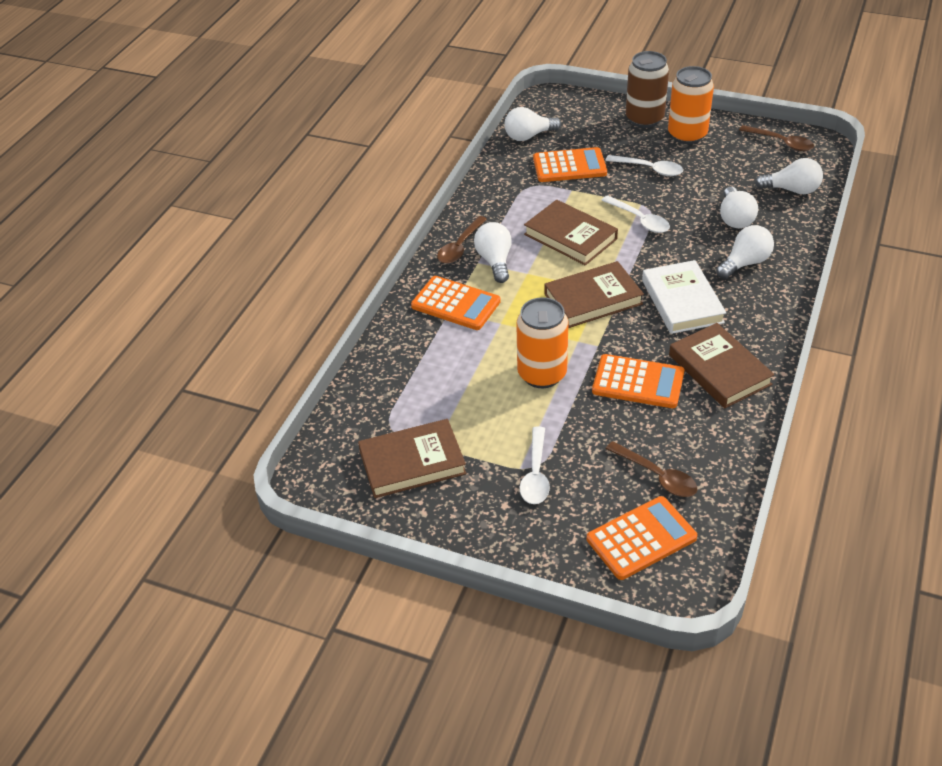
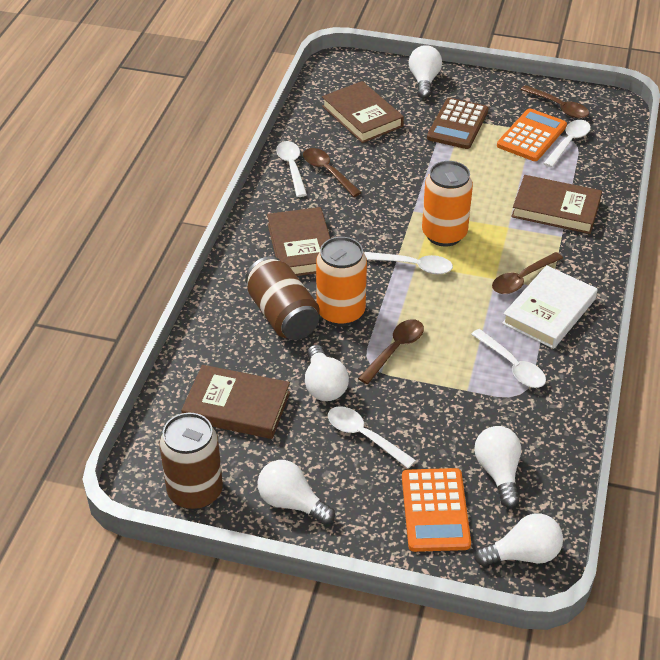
brown calculator: 0 -> 1
brown can: 1 -> 2
brown spoon: 3 -> 4
orange calculator: 4 -> 2
white spoon: 3 -> 5

